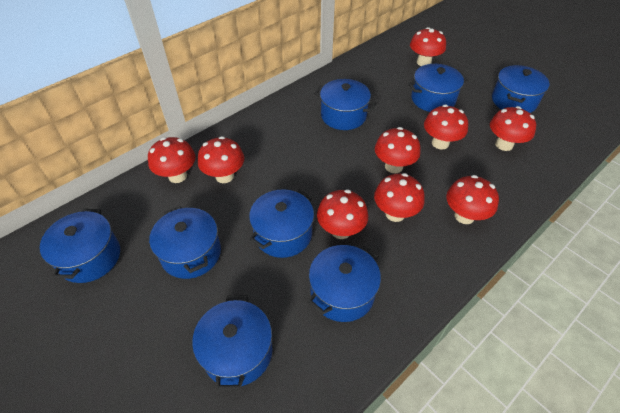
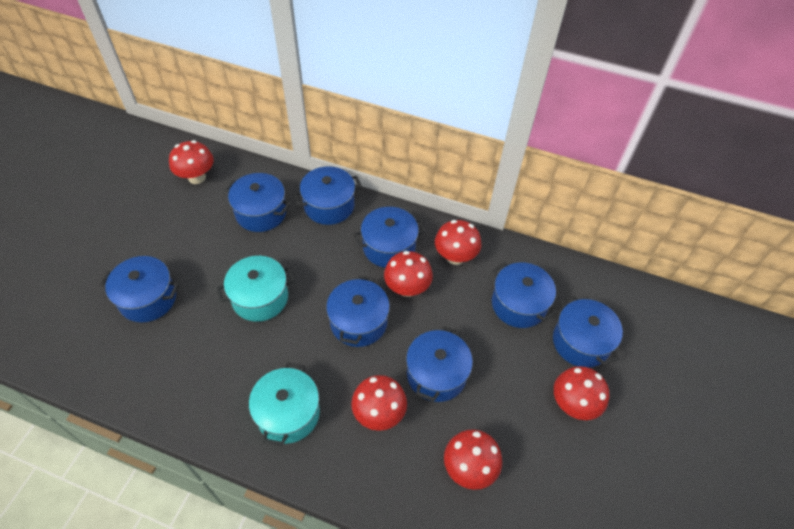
red mushroom: 9 -> 6
turquoise pot: 0 -> 2

